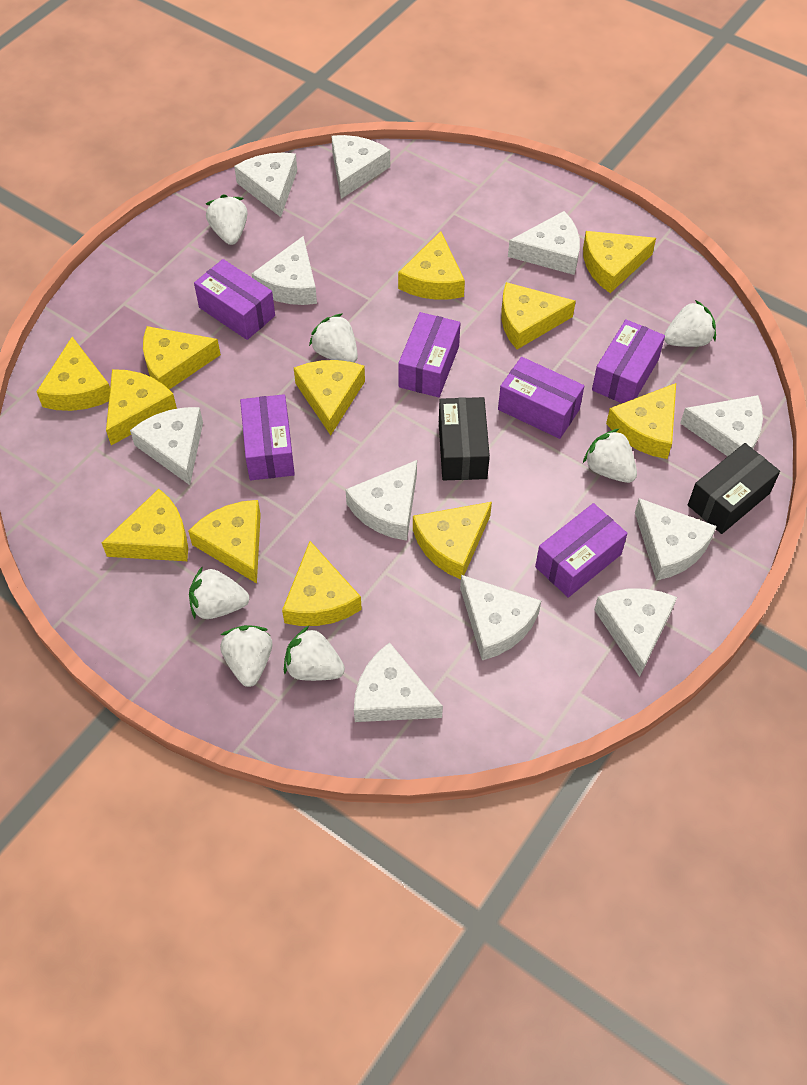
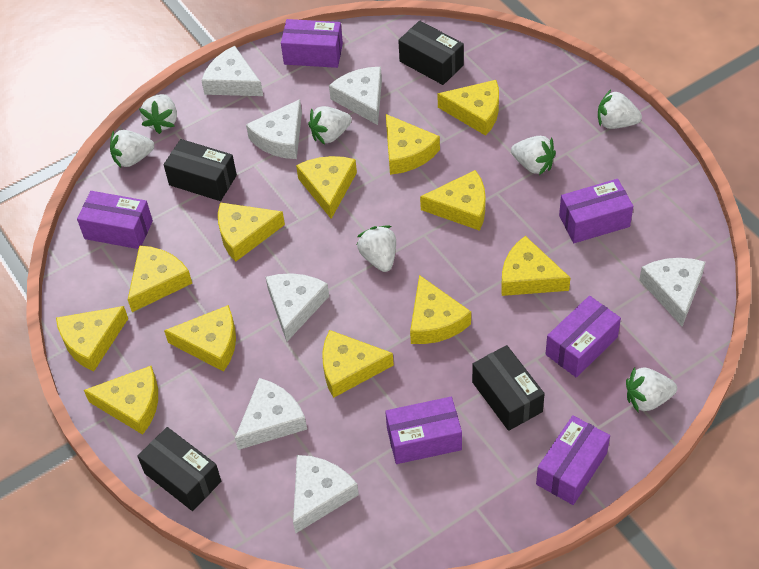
black box: 2 -> 4
white cheese: 11 -> 7

